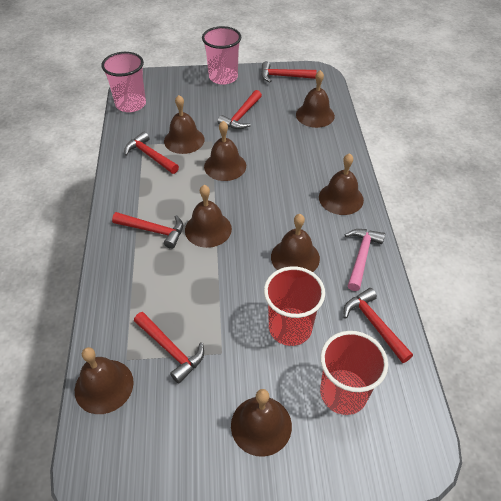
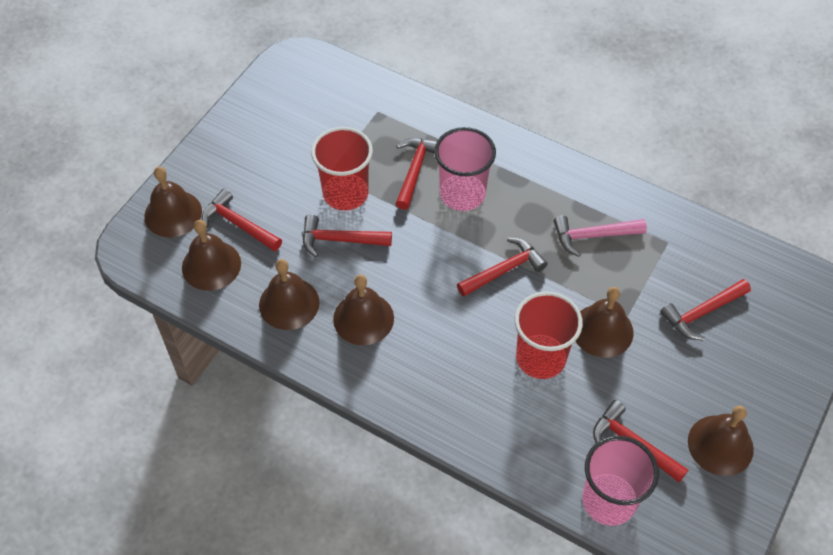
brown bell: 8 -> 6

